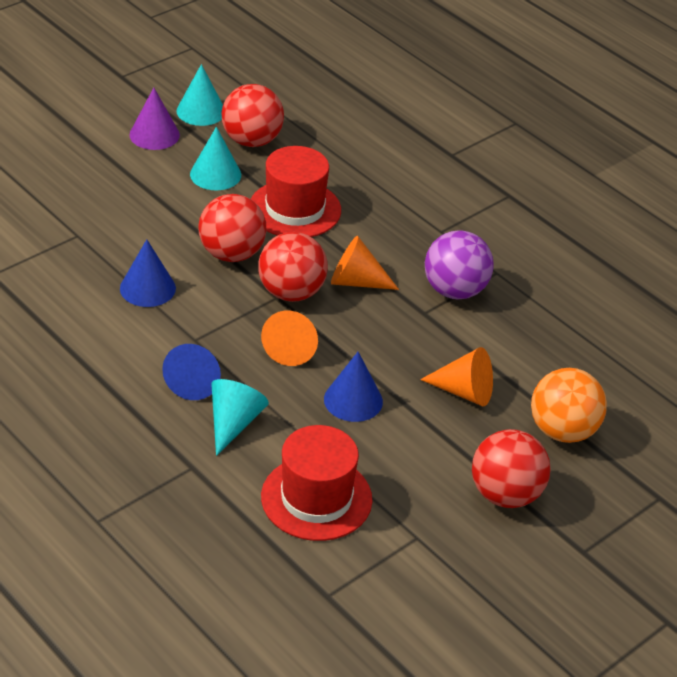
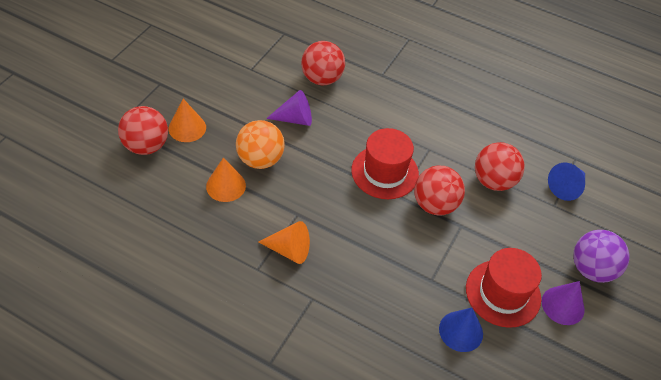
blue cone: 3 -> 2
purple cone: 1 -> 2
turquoise cone: 3 -> 0

